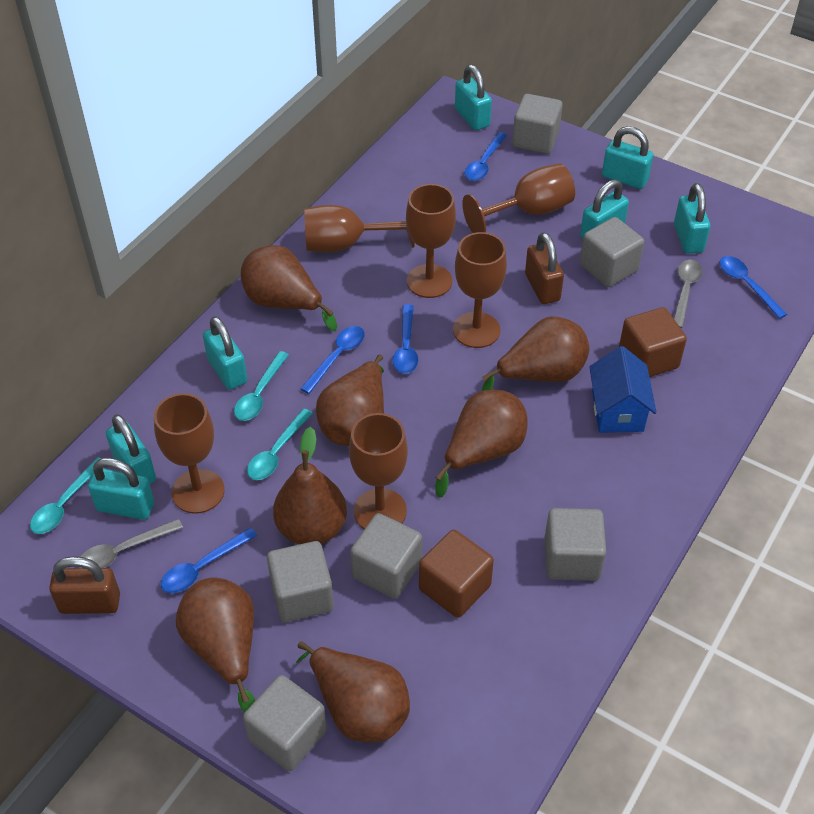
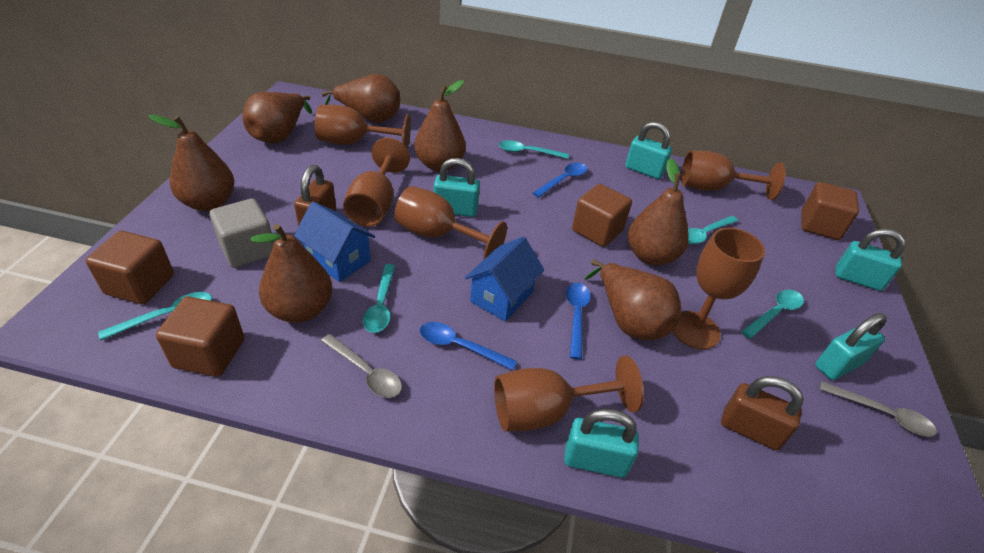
blue house: 1 -> 2
blue spoon: 5 -> 3
brown cube: 2 -> 4
grey cube: 6 -> 1
turquoise padlock: 7 -> 5
turquoise spoon: 3 -> 5

